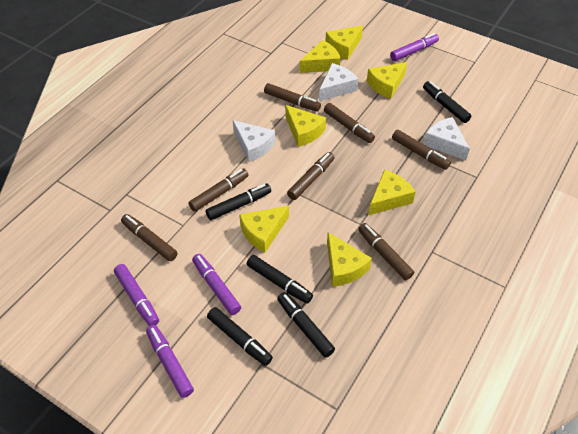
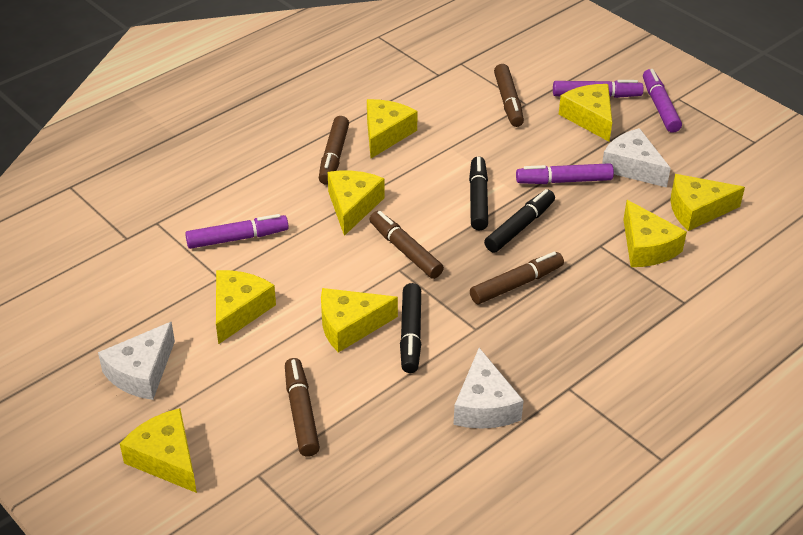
black marker: 5 -> 3
brown marker: 7 -> 5
yellow cheese: 7 -> 8

